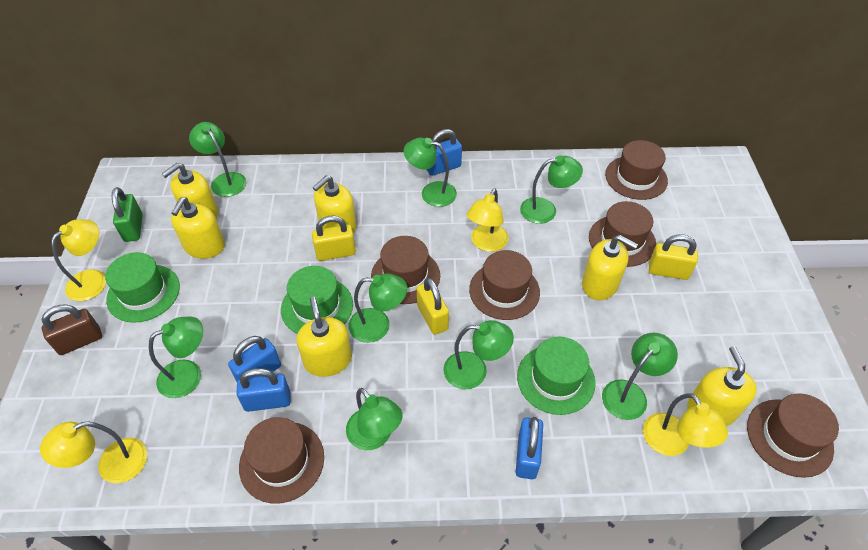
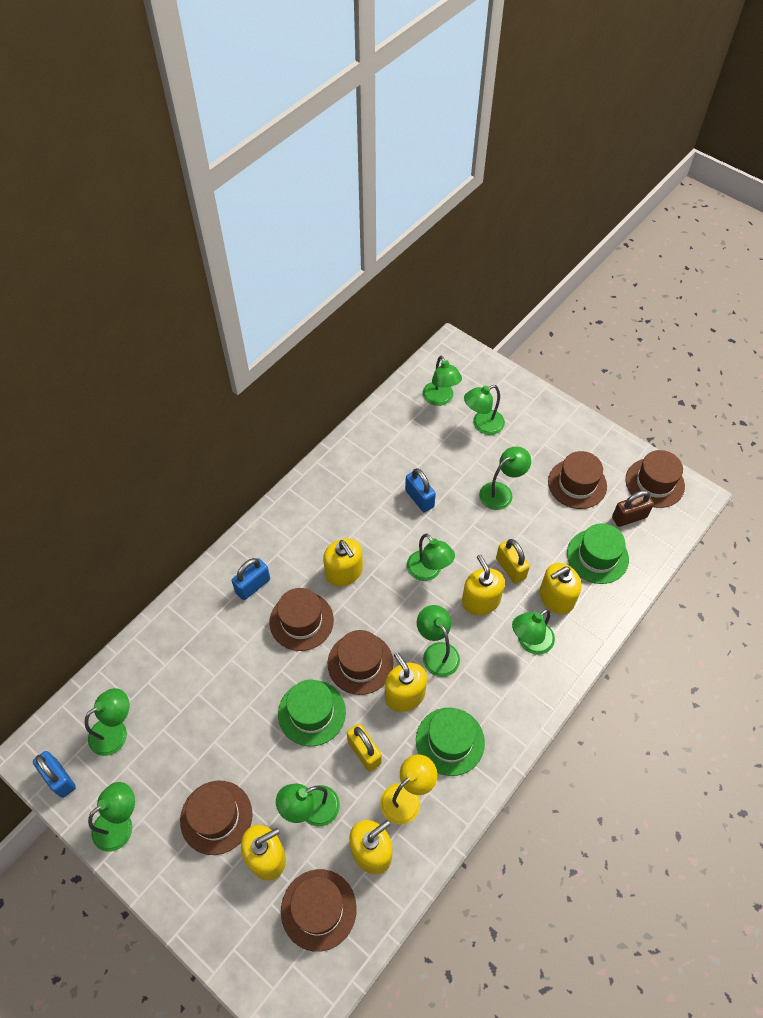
blue padlock: 4 -> 3
green lamp: 8 -> 9
green padlock: 1 -> 0
yellow lamp: 4 -> 1
yellow padlock: 3 -> 2

